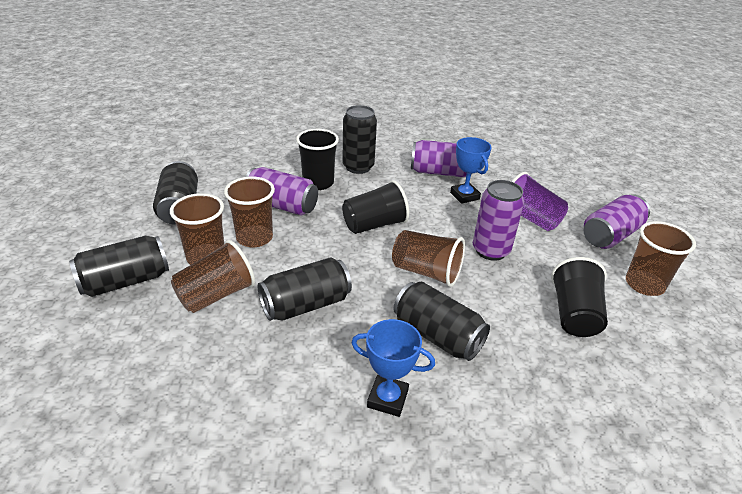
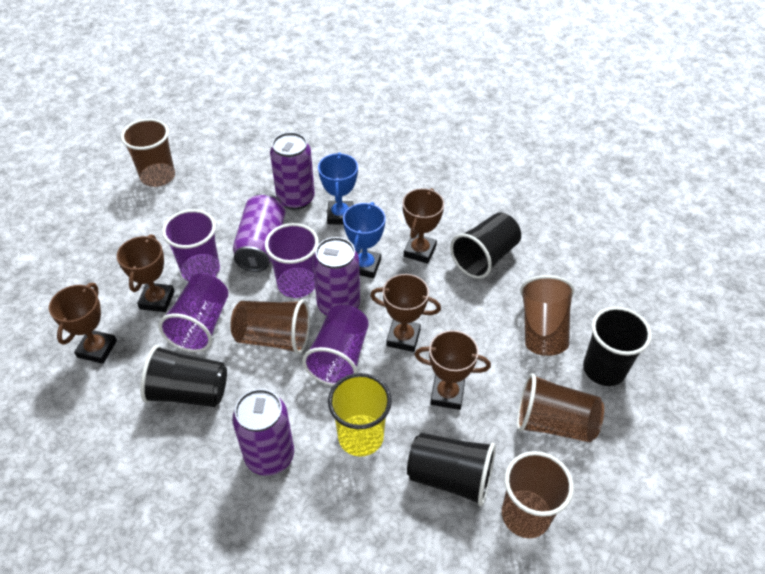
black can: 5 -> 0
black cup: 3 -> 4
brown trophy: 0 -> 5
purple cup: 1 -> 4
yellow cup: 0 -> 1

